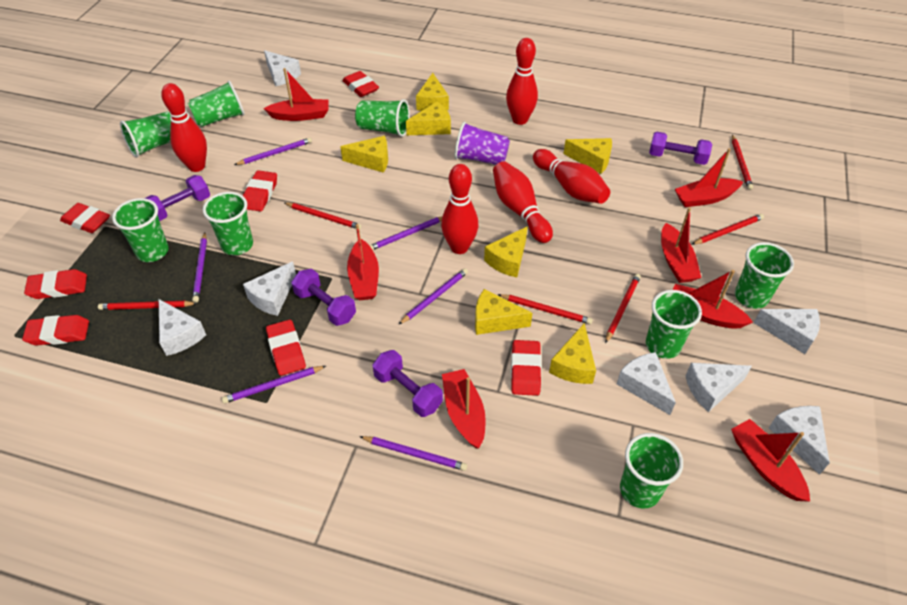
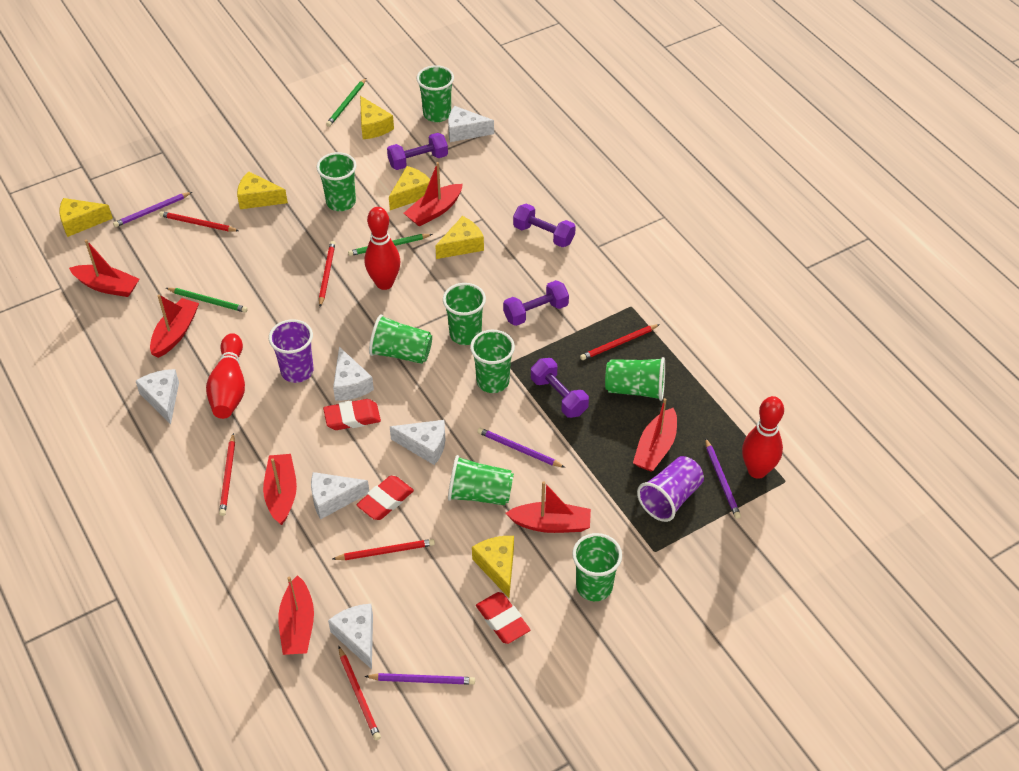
green pencil: 0 -> 3
purple cup: 1 -> 2
purple pencil: 6 -> 4
red bowling pin: 5 -> 3
red eraser: 7 -> 3
white cheese: 7 -> 6
yellow cheese: 7 -> 6

